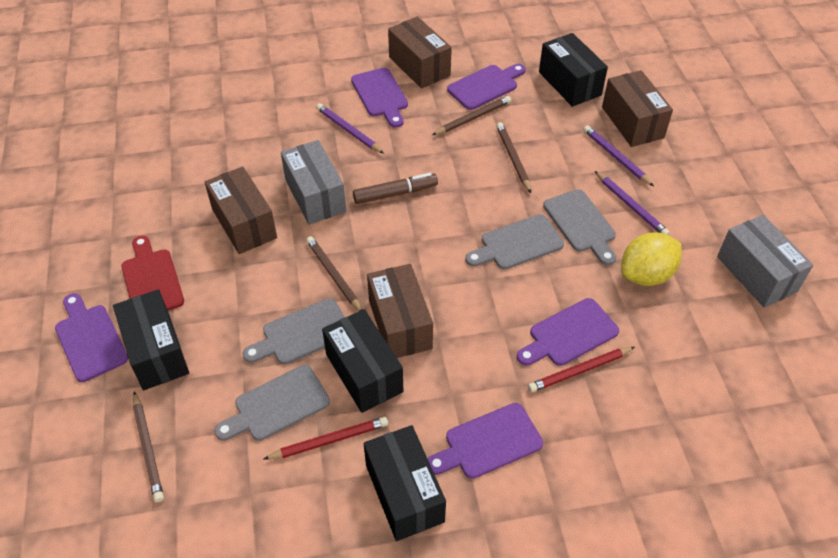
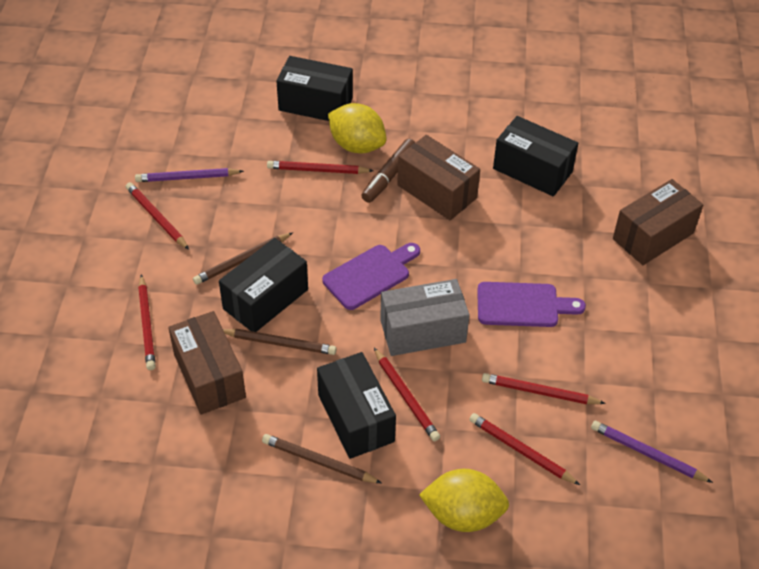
brown box: 4 -> 3
brown pencil: 4 -> 3
grey box: 2 -> 1
grey cutting board: 4 -> 0
purple cutting board: 5 -> 2
purple pencil: 3 -> 2
red cutting board: 1 -> 0
red pencil: 2 -> 6
yellow lemon: 1 -> 2

